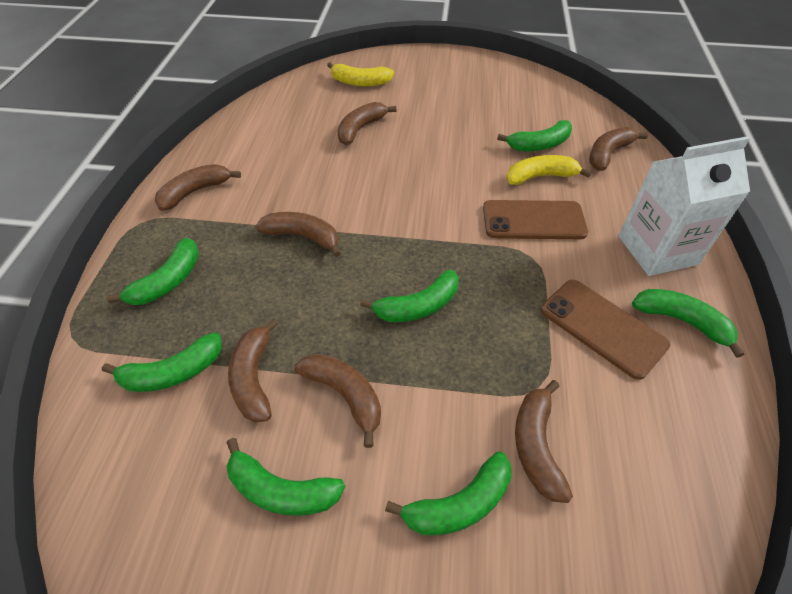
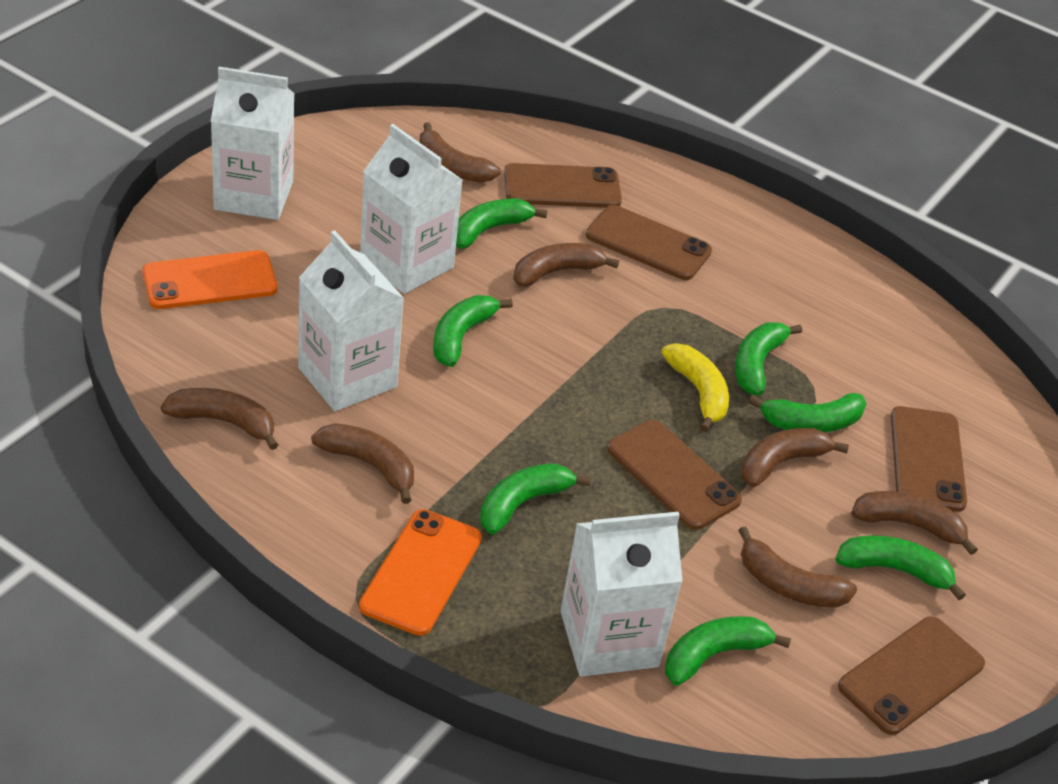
brown phone: 2 -> 5
orange phone: 0 -> 2
white carton: 1 -> 4
yellow banana: 2 -> 1

